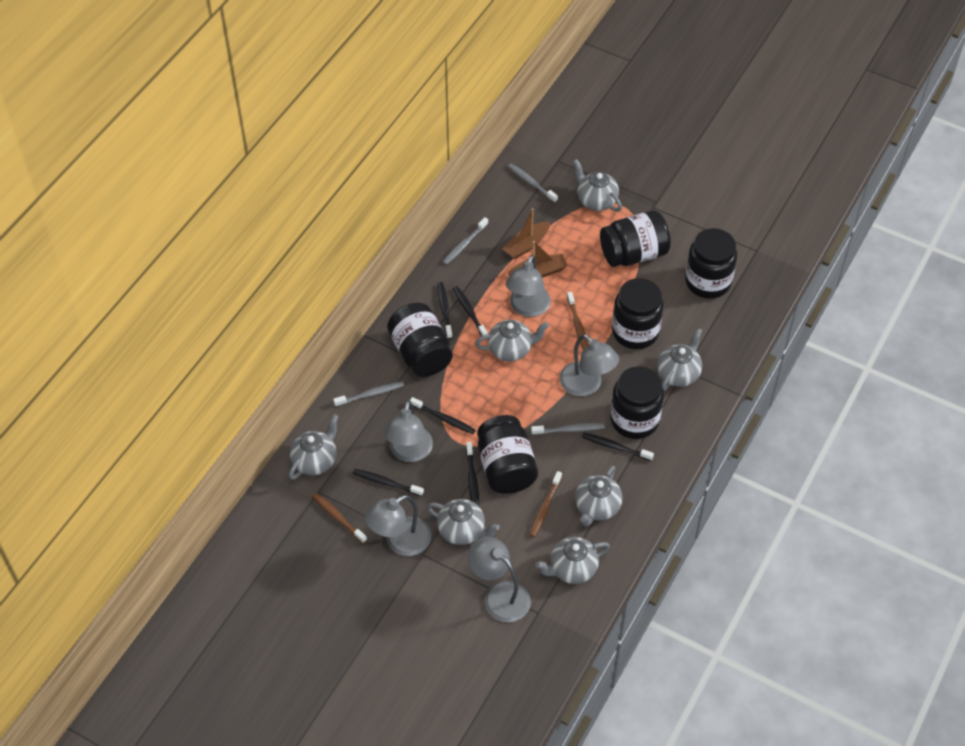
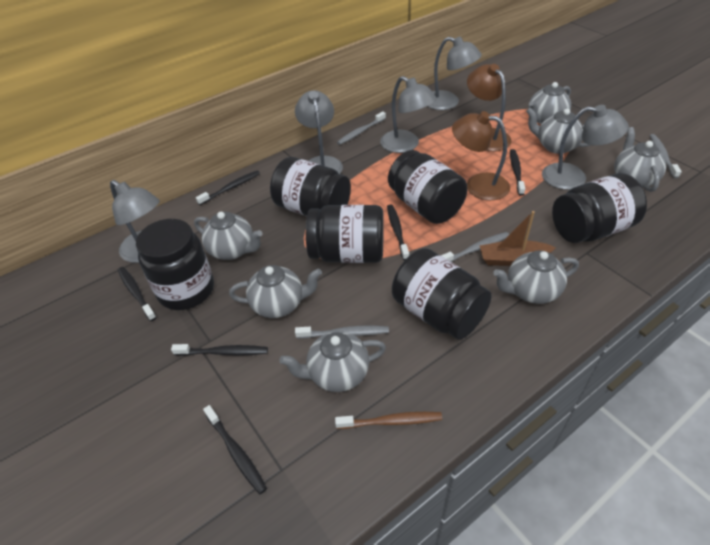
brown boat: 2 -> 1
brown lamp: 0 -> 2
brown toothbrush: 3 -> 1

